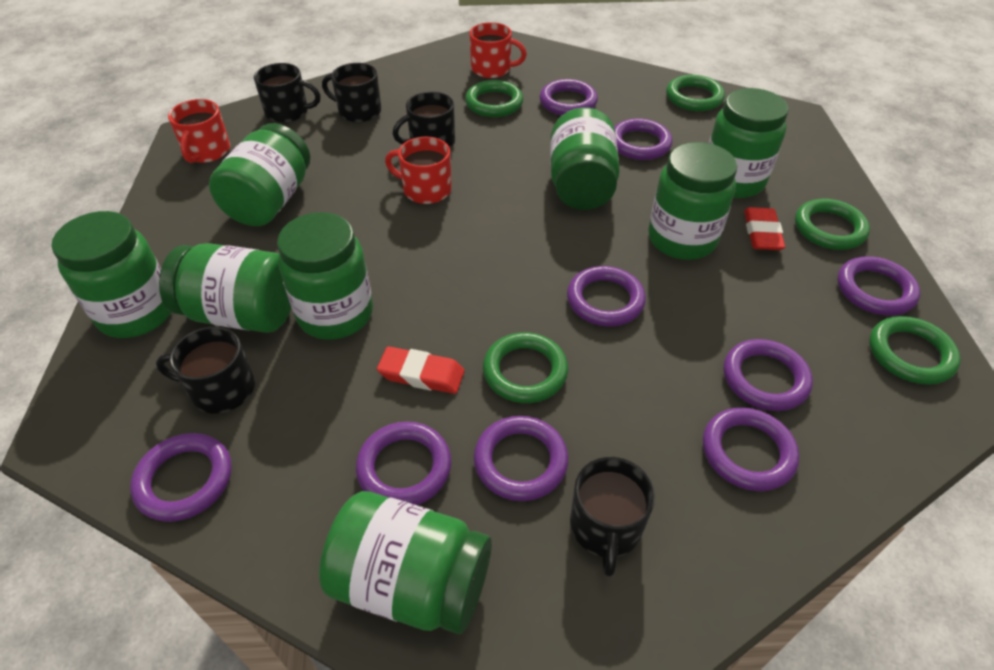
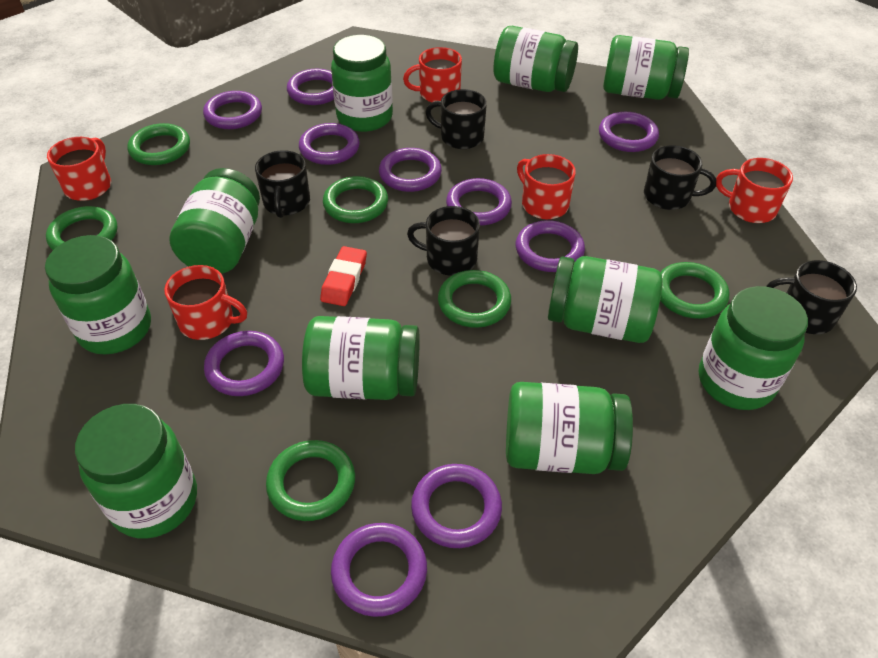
green jar: 8 -> 10
green ring: 5 -> 6
purple ring: 9 -> 10
red eraser: 2 -> 1
red mug: 3 -> 5

